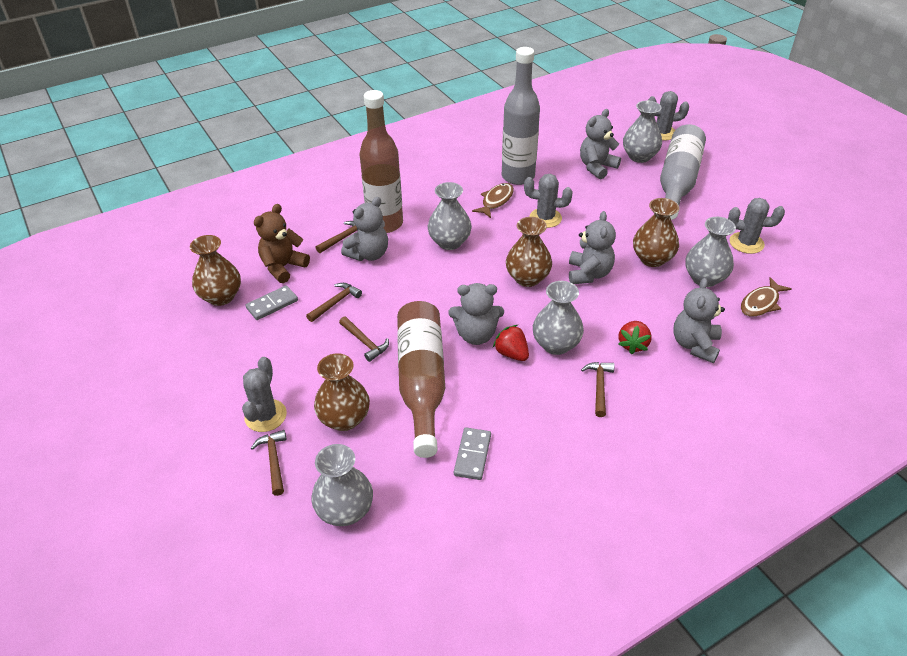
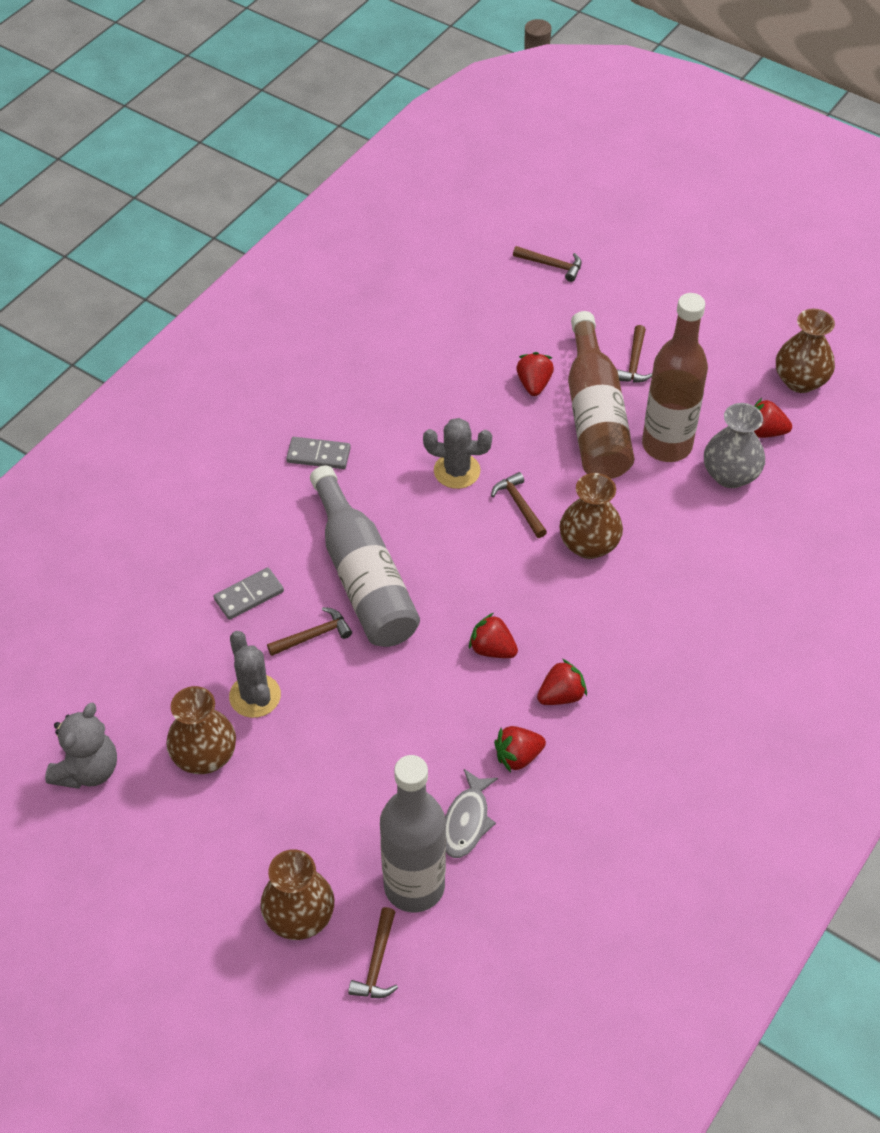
brown fish: 2 -> 0
brown teddy bear: 1 -> 0
grey cactus: 4 -> 2
grey fish: 0 -> 1
grey teddy bear: 5 -> 1
grey vase: 5 -> 1
red strawberry: 2 -> 5

